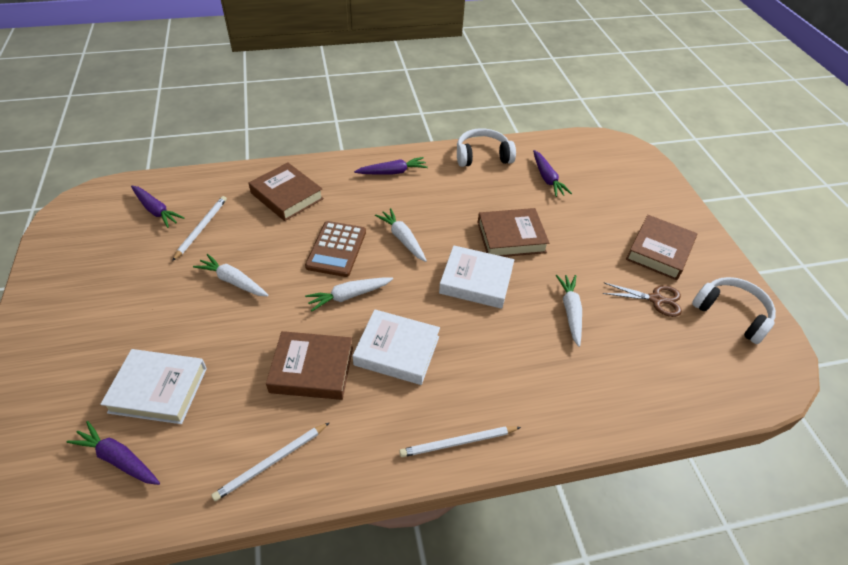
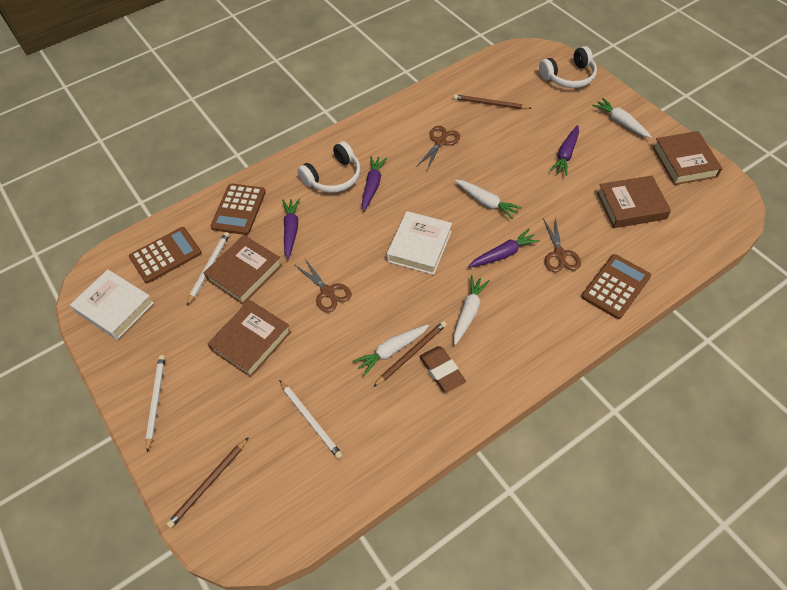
brown calculator: 1 -> 3
brown eraser: 0 -> 1
brown pencil: 0 -> 3
brown scissors: 1 -> 3
white book: 3 -> 2

